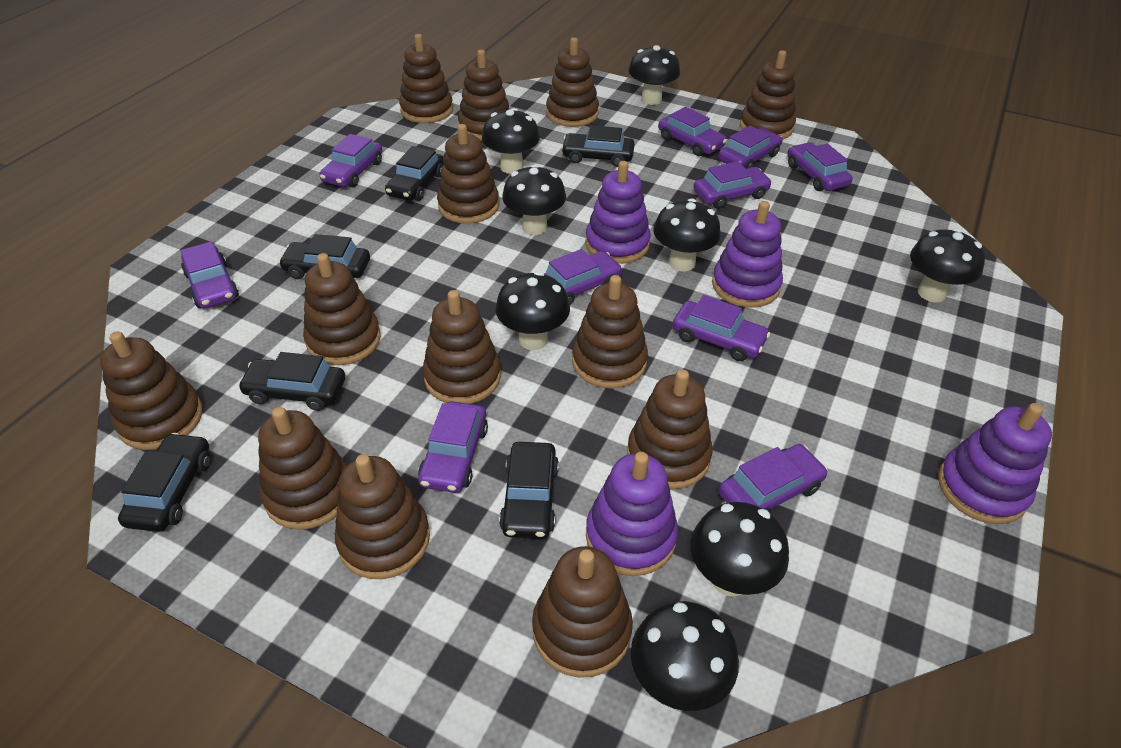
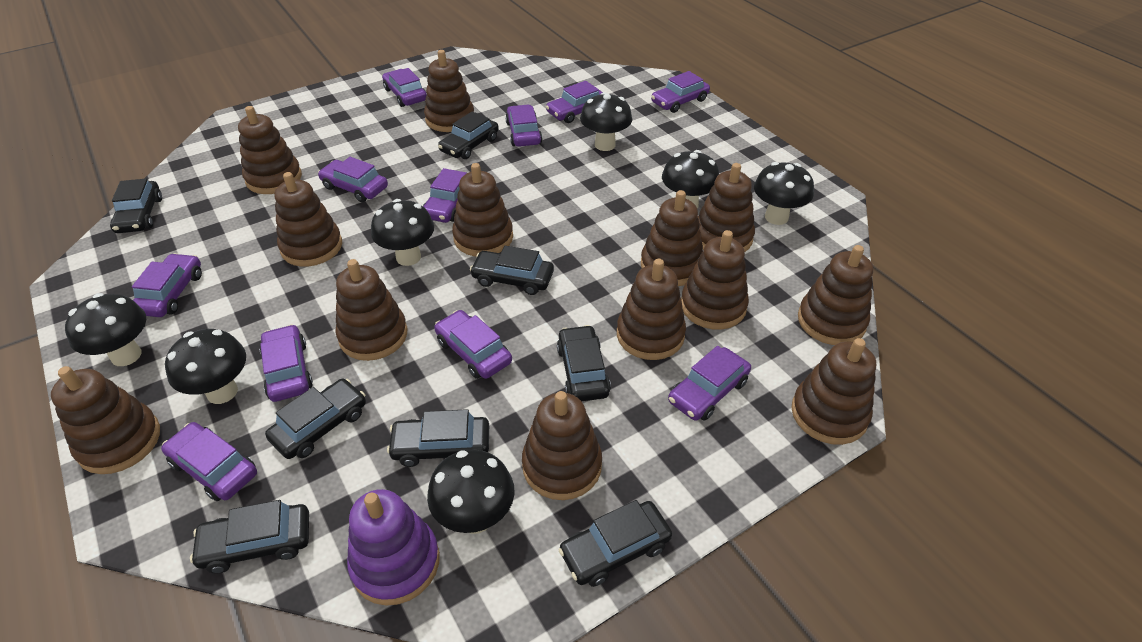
black car: 6 -> 8
black mushroom: 8 -> 7
purple car: 10 -> 11
purple stacking toy: 4 -> 1

